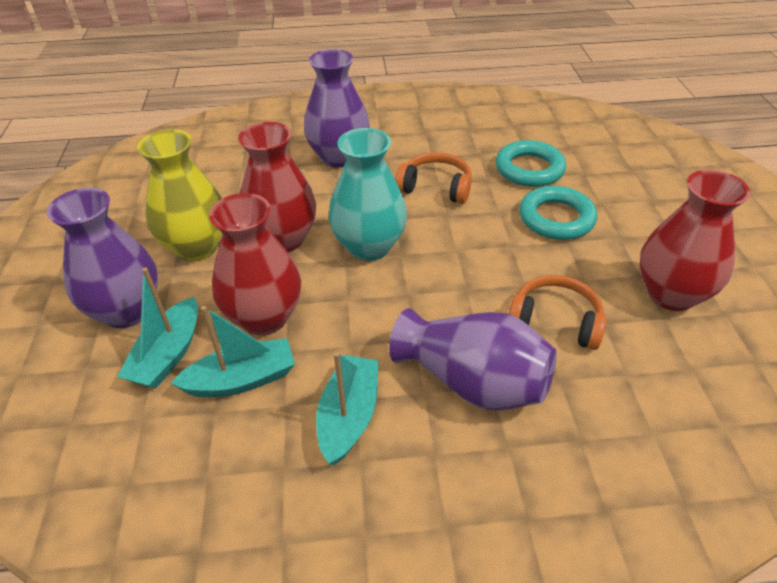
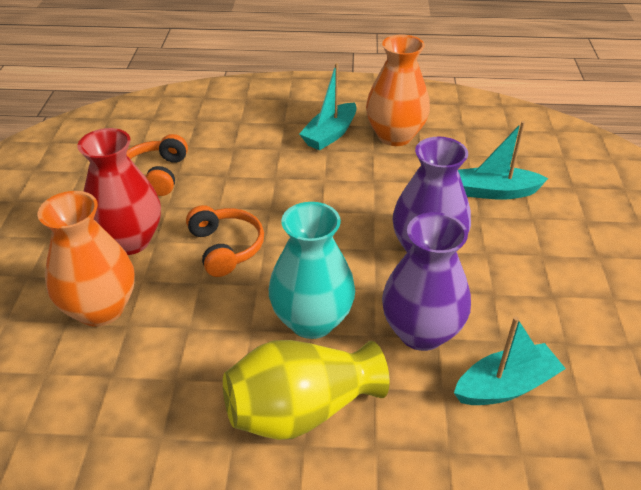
orange vase: 0 -> 2
purple vase: 3 -> 2
red vase: 3 -> 1
turquoise ring: 2 -> 0

